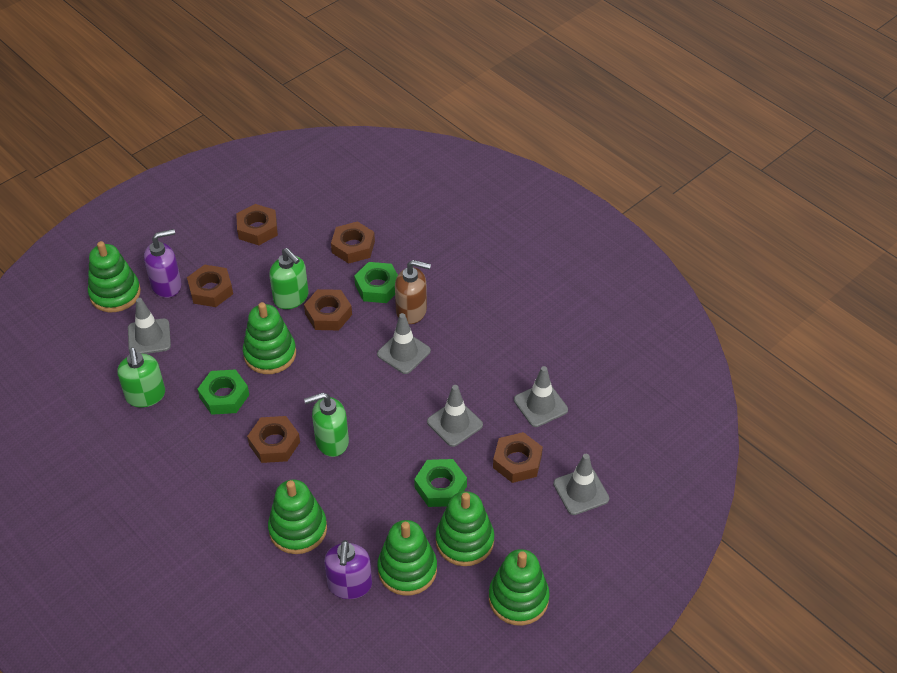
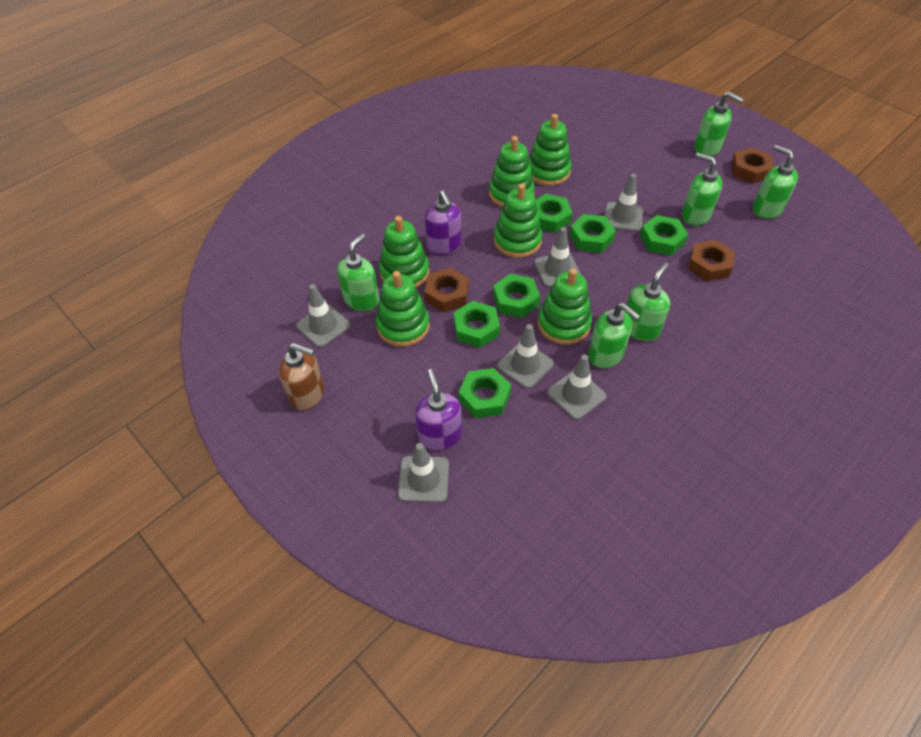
brown nut: 6 -> 3
green nut: 3 -> 6
green soap dispenser: 3 -> 6
grey traffic cone: 5 -> 6

